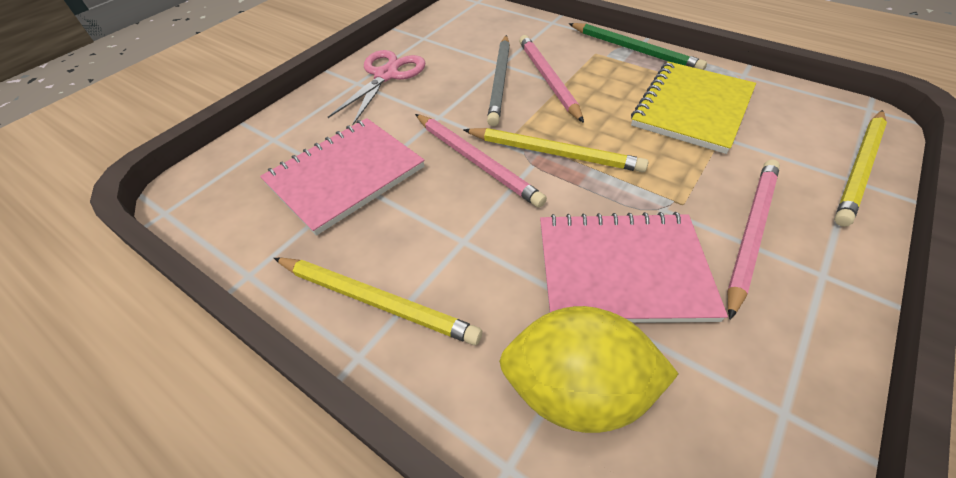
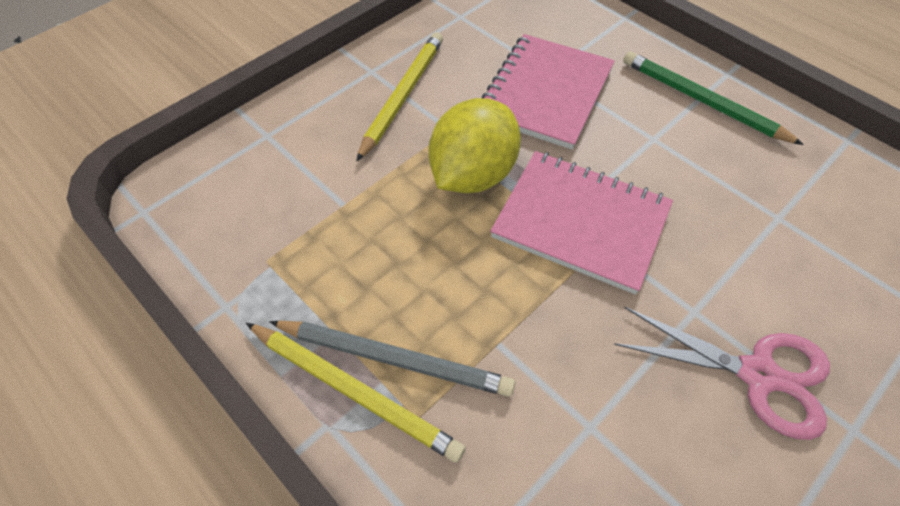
pink pencil: 3 -> 0
yellow notebook: 1 -> 0
yellow pencil: 3 -> 2

